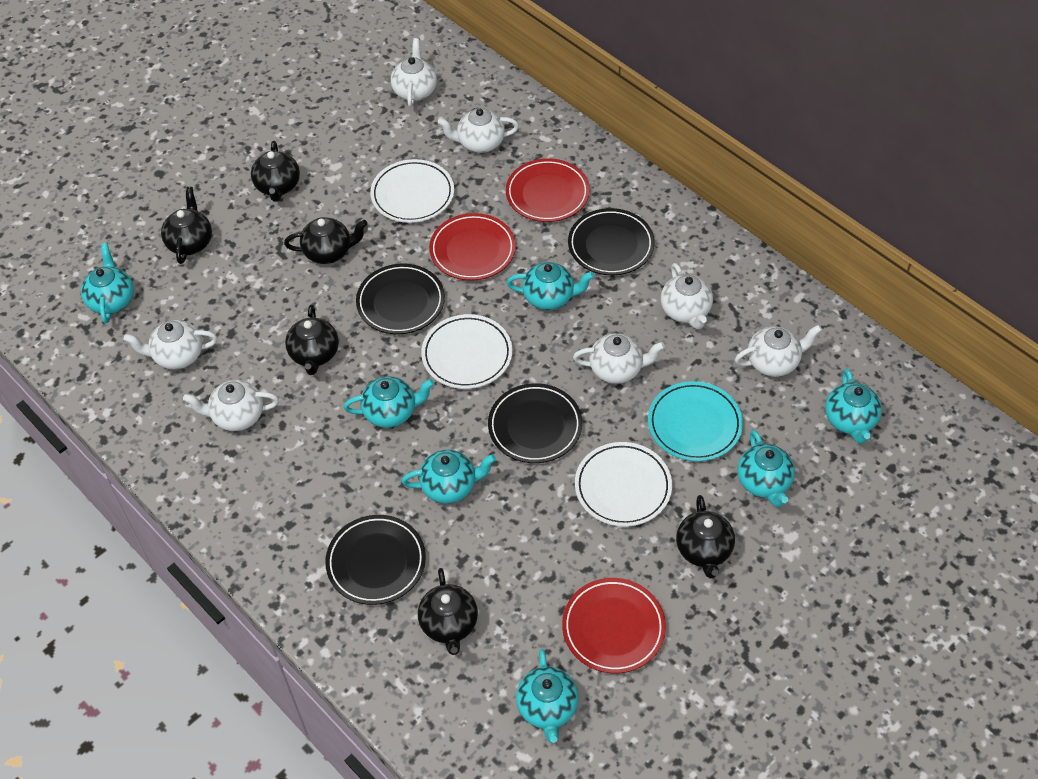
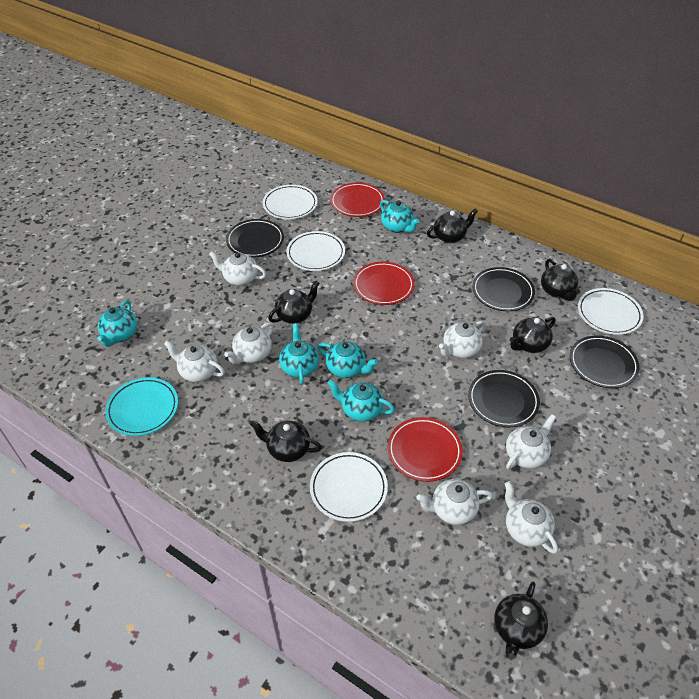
turquoise teapot: 7 -> 5
white plate: 3 -> 4

